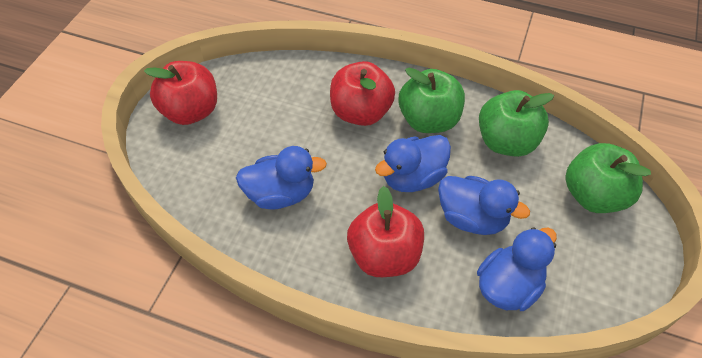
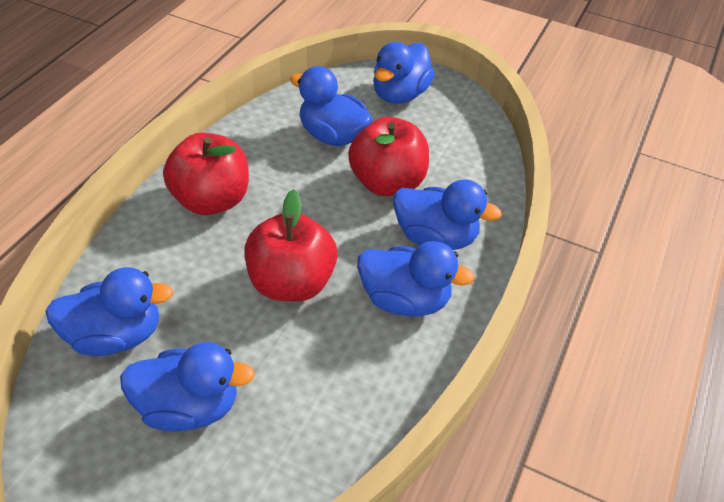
blue duck: 4 -> 6
green apple: 3 -> 0

